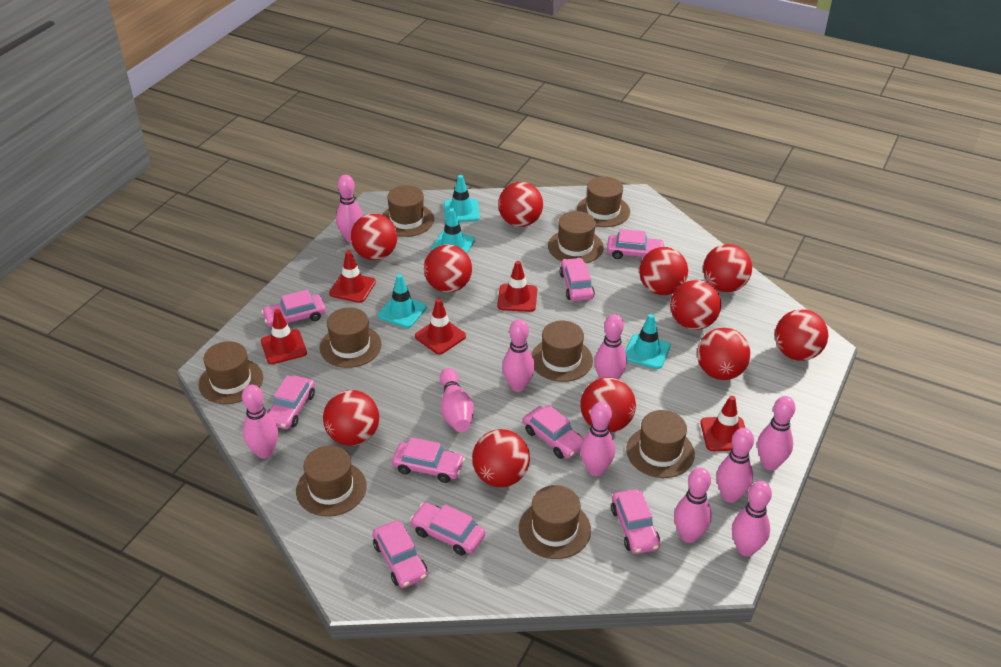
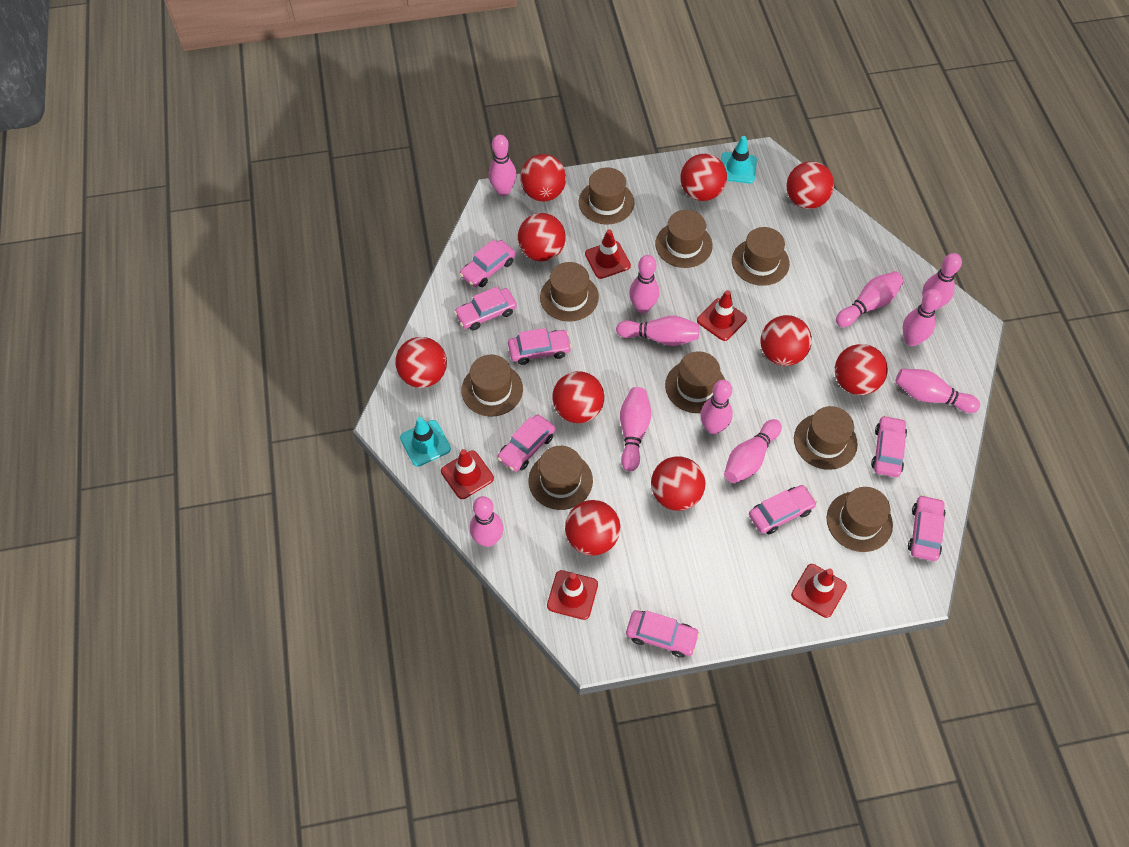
pink bowling pin: 10 -> 11
pink car: 9 -> 8
red ball: 11 -> 10
turquoise traffic cone: 4 -> 2

